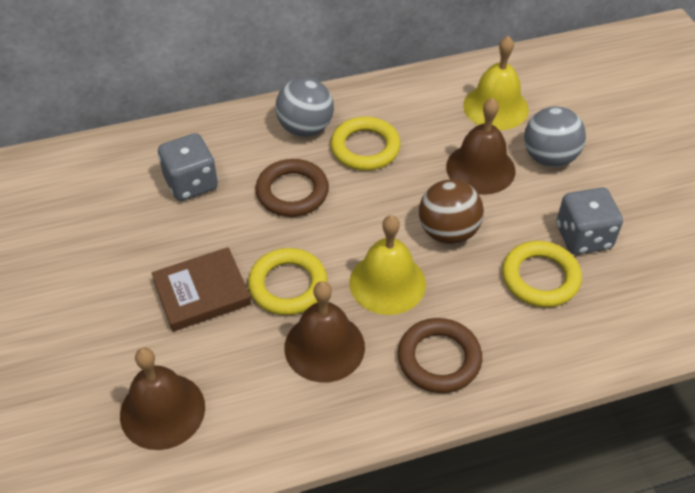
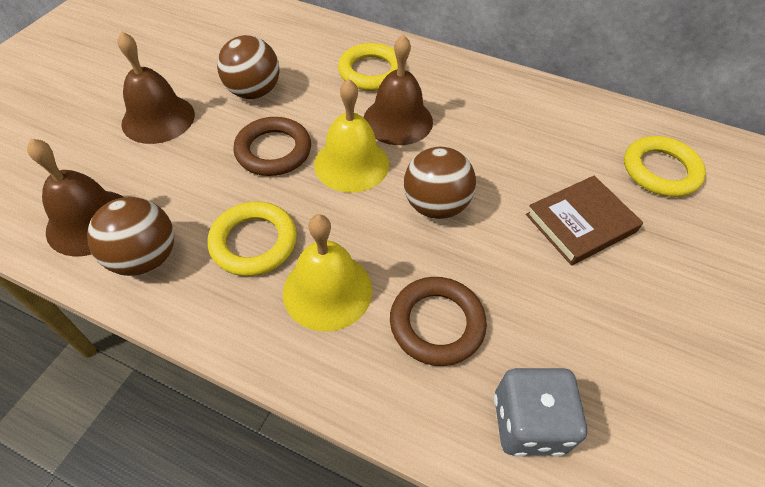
brown ball: 1 -> 3
grey ball: 2 -> 0
grey dice: 2 -> 1

